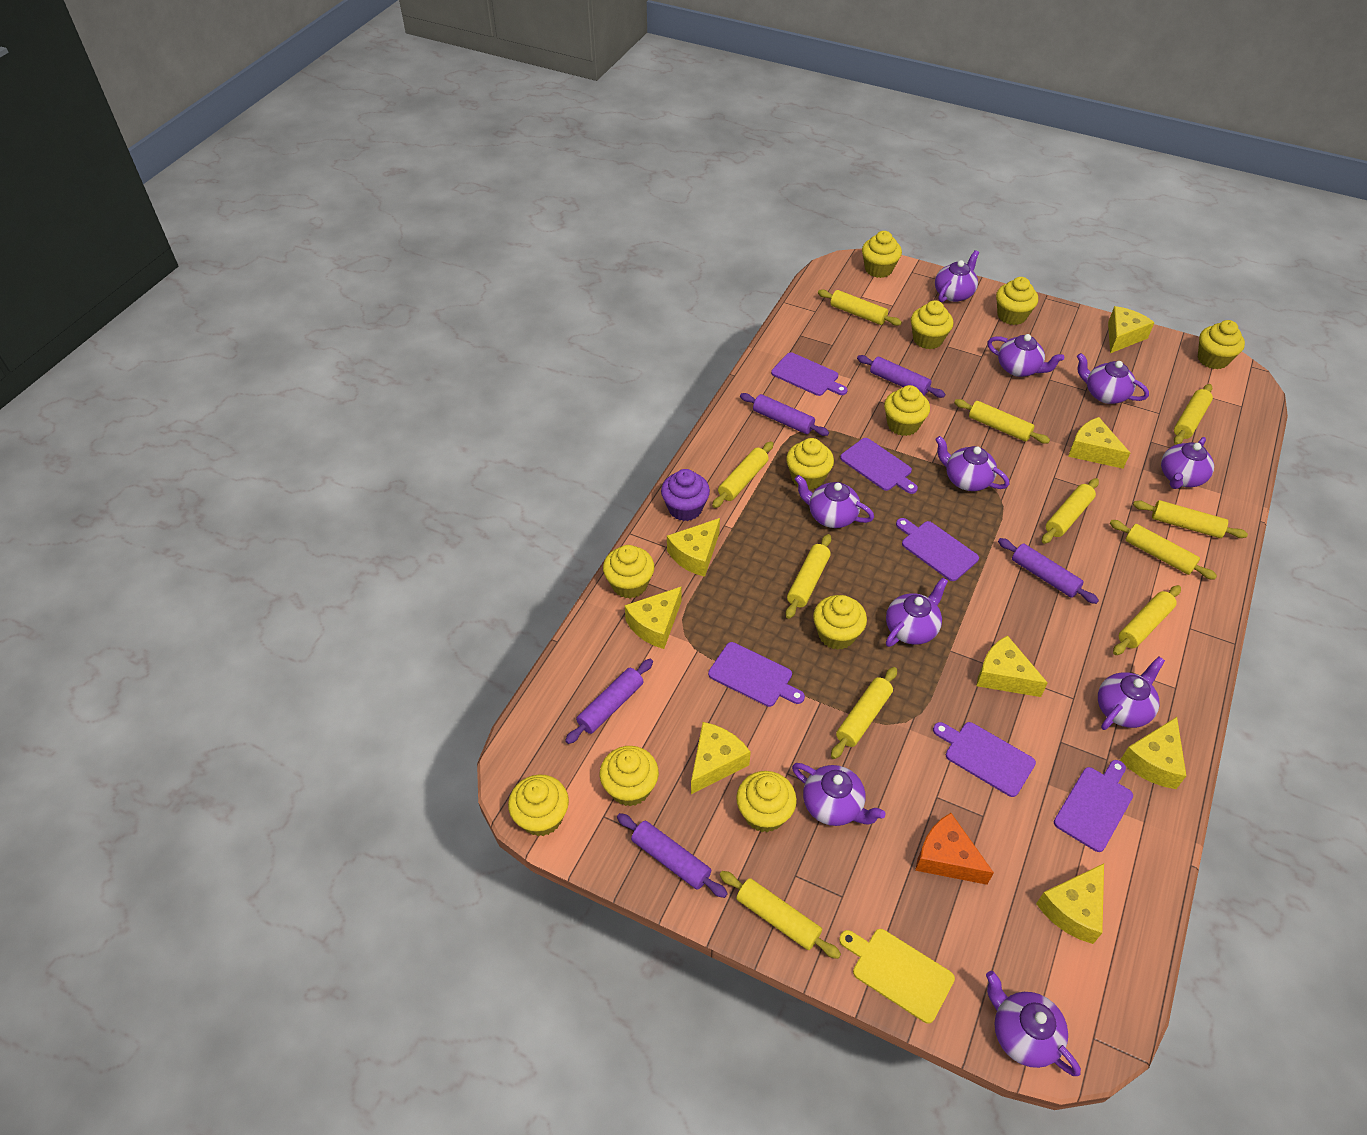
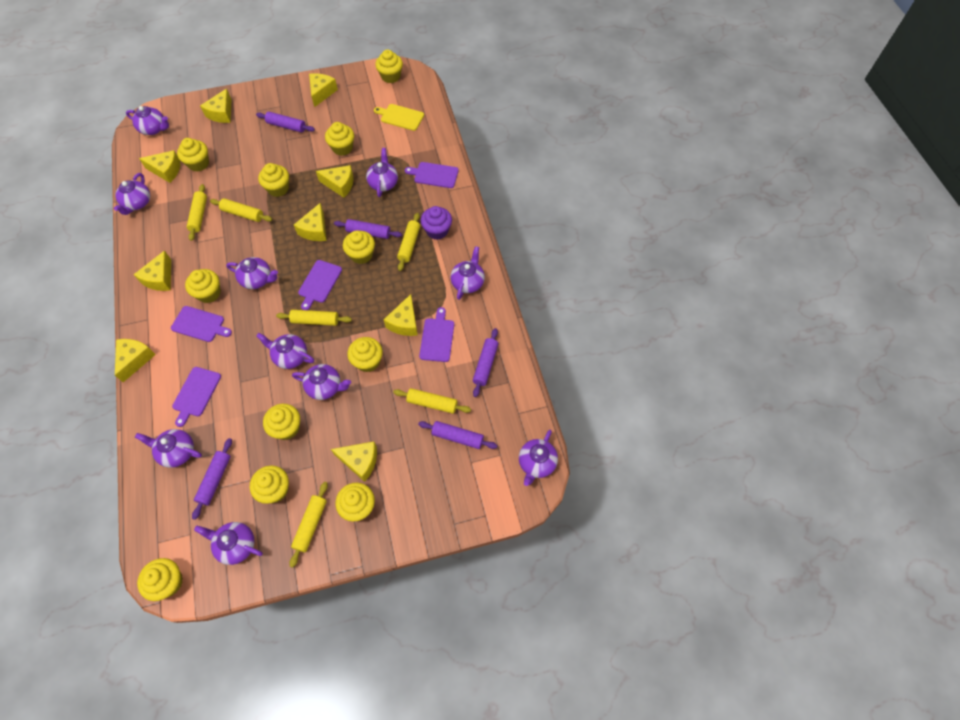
orange cheese: 1 -> 0
purple cutting board: 6 -> 5
yellow cheese: 8 -> 9
yellow rolling pin: 11 -> 6

